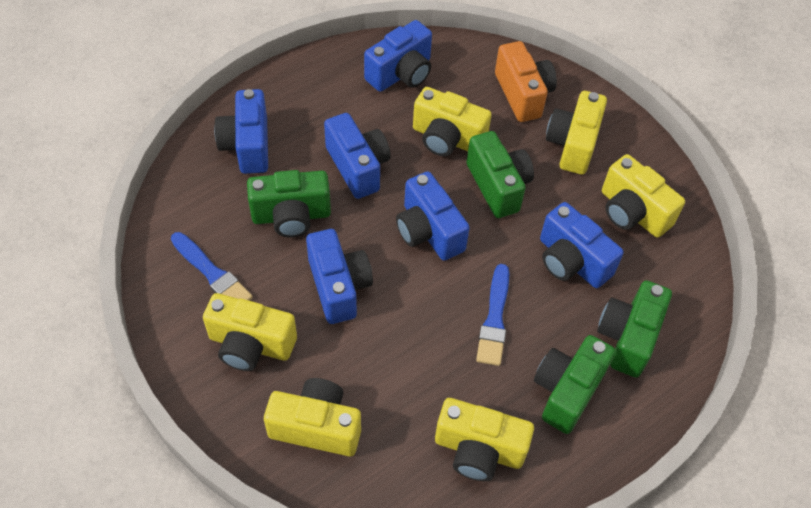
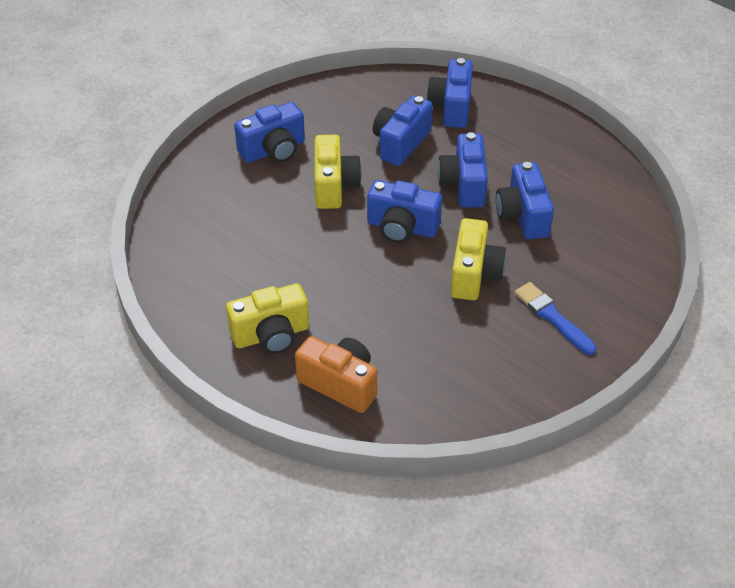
blue brush: 2 -> 1
green camera: 4 -> 0
yellow camera: 6 -> 3

